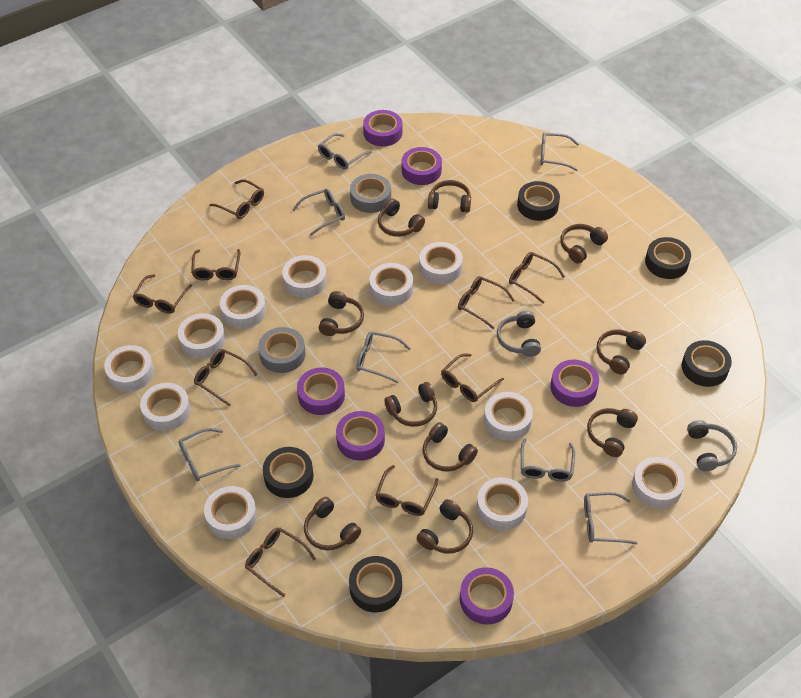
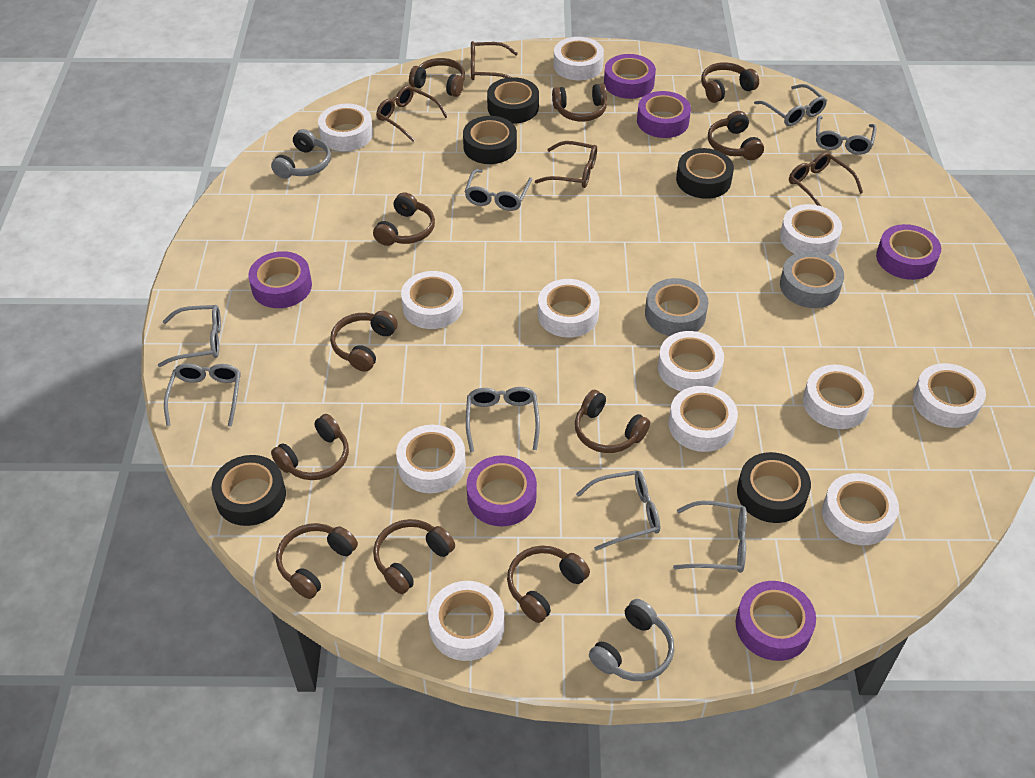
brown glasses: 9 -> 4
brown headphones: 10 -> 11
grey glasses: 7 -> 8
white tape: 11 -> 12

